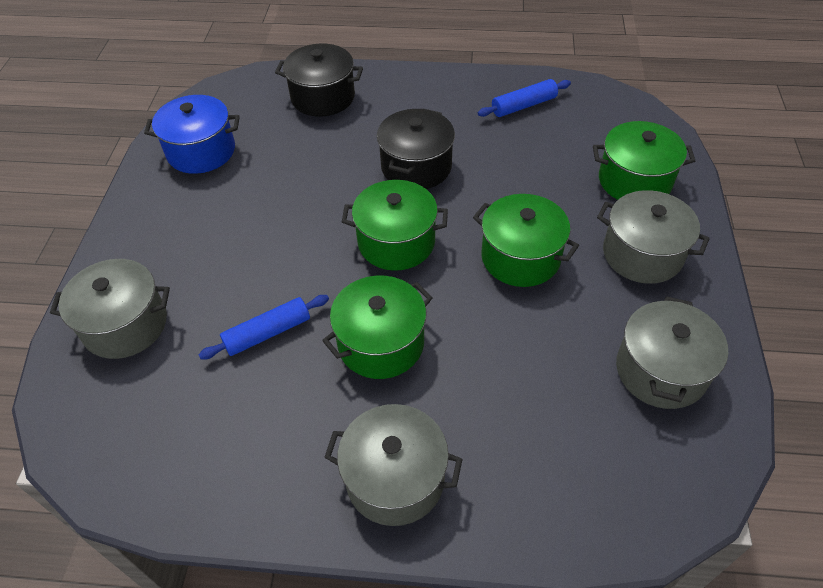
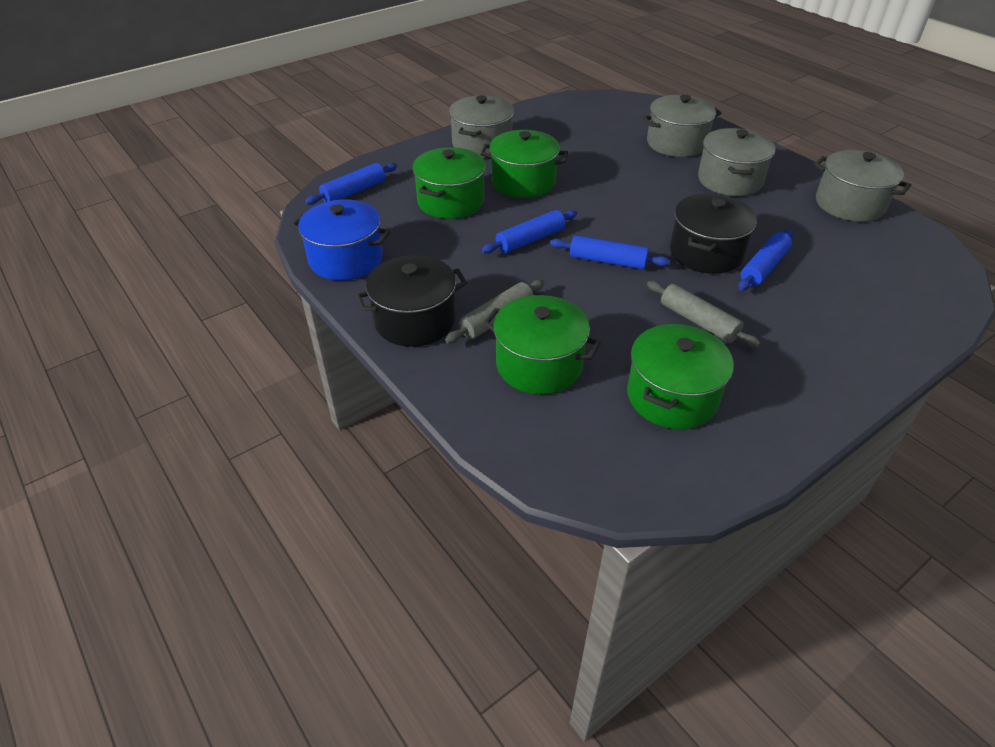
blue rolling pin: 2 -> 4
grey rolling pin: 0 -> 2

